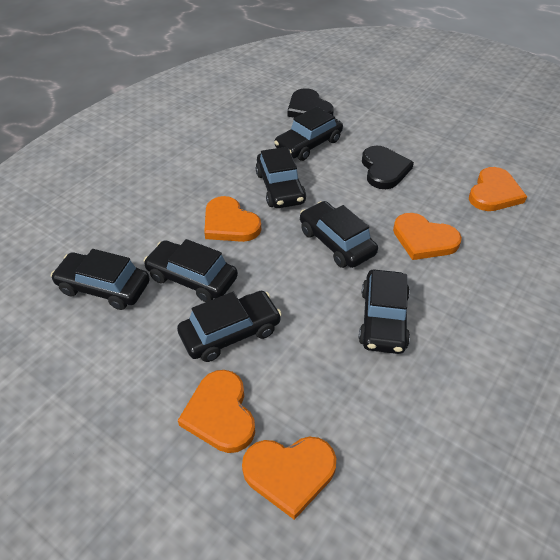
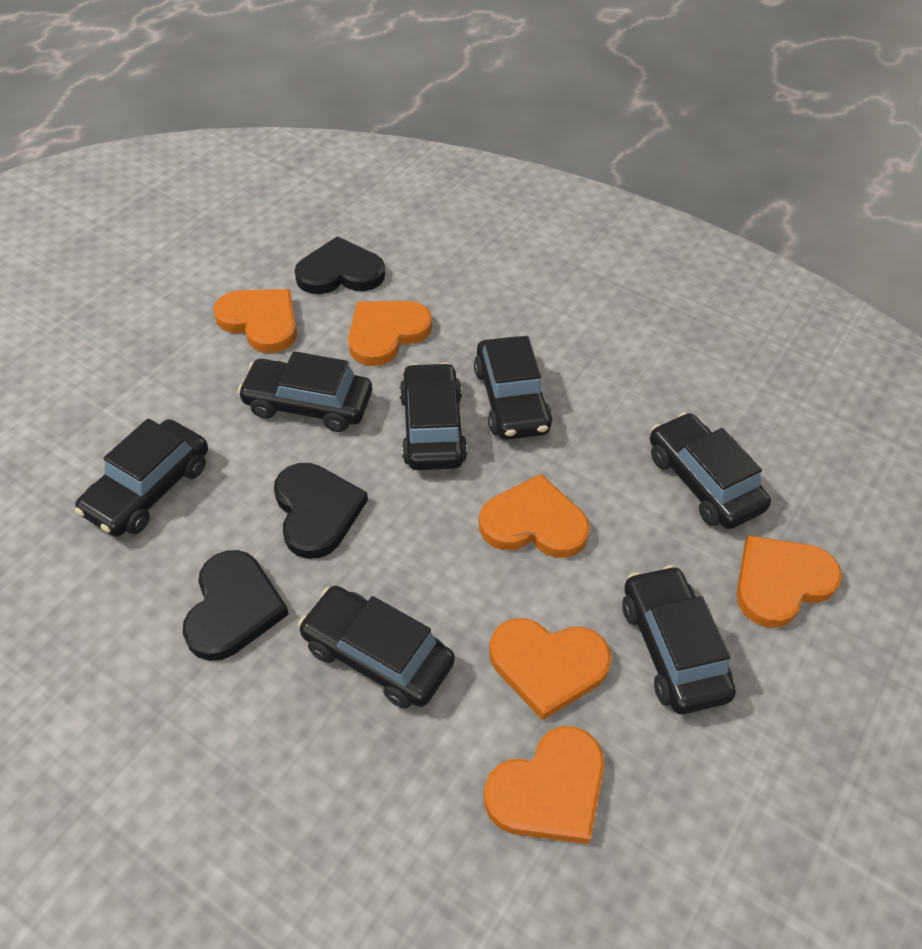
black heart: 2 -> 3
orange heart: 5 -> 6

